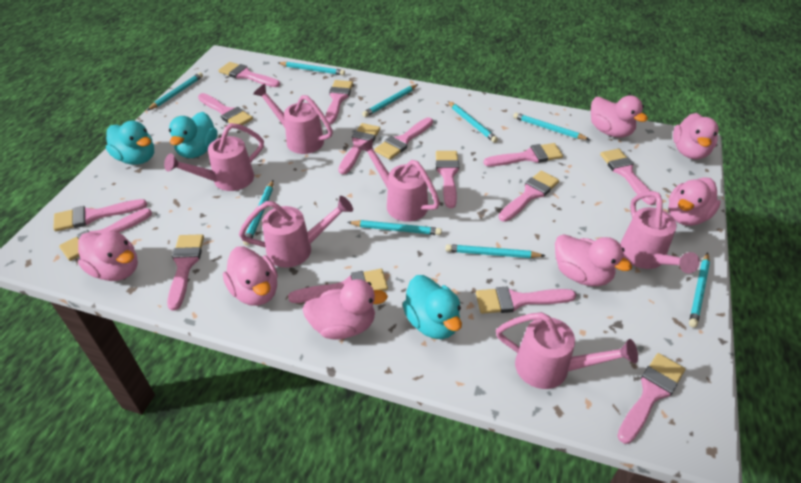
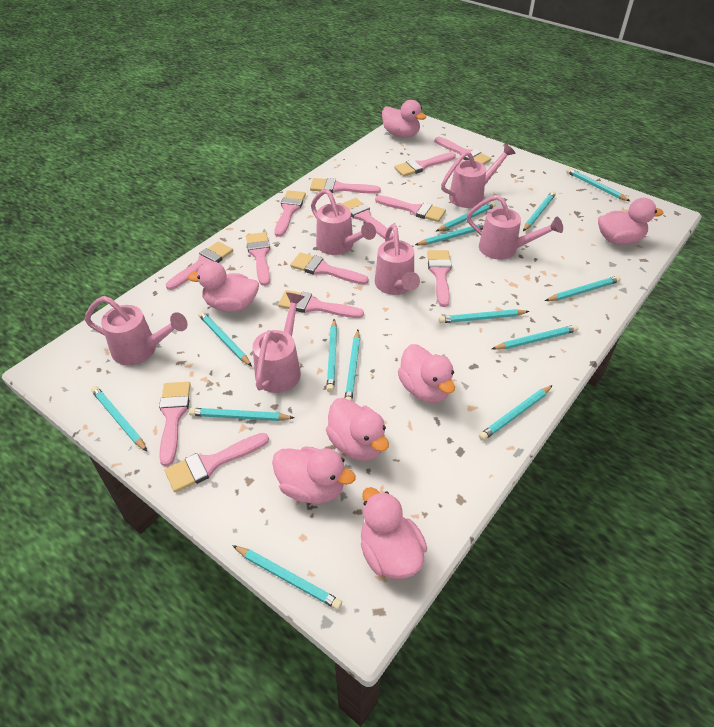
pink brush: 15 -> 13
turquoise duck: 3 -> 0
turquoise pencil: 9 -> 14

